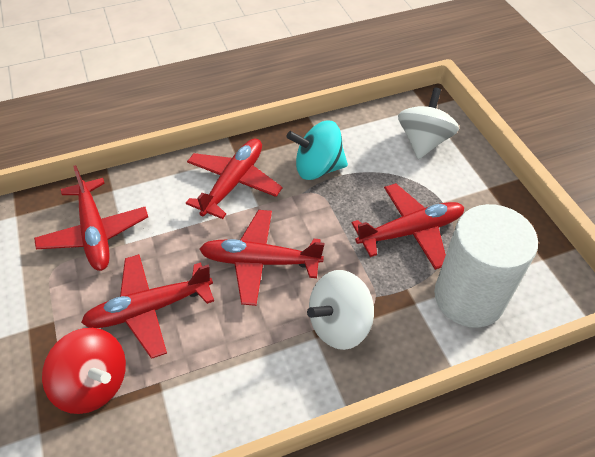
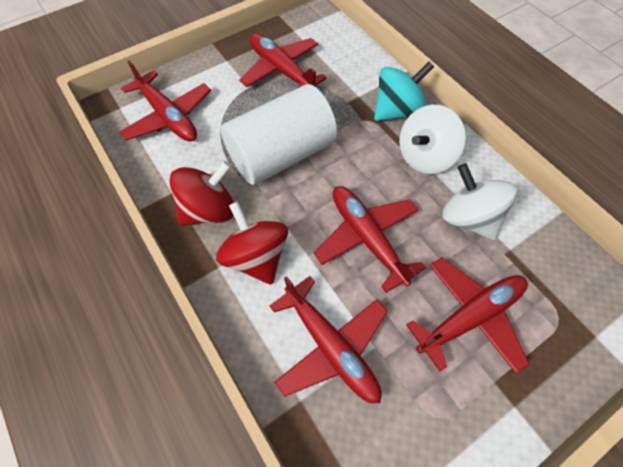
red spinning top: 1 -> 2

